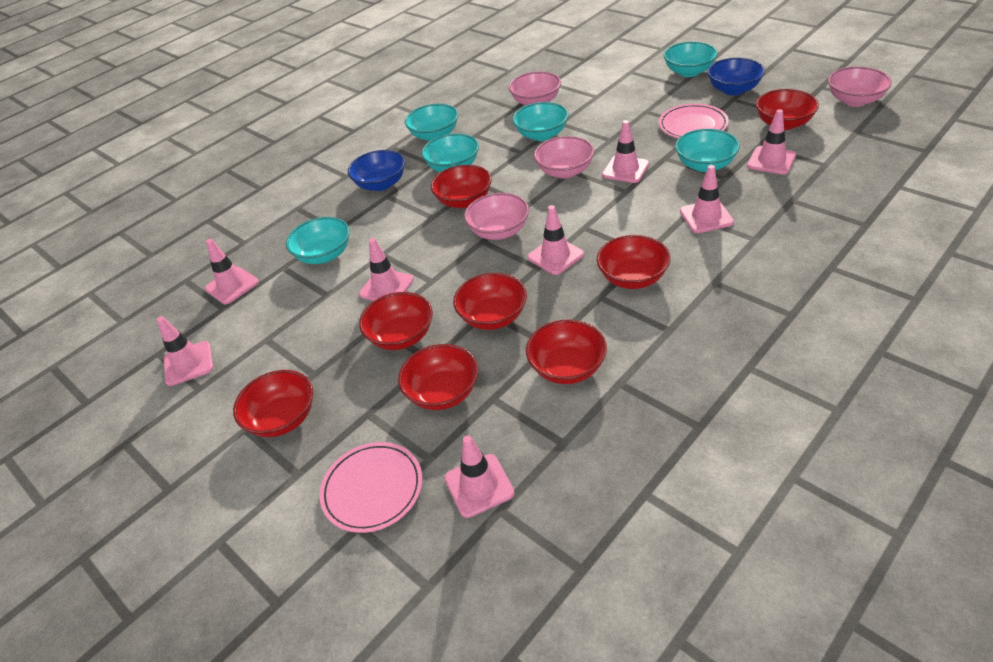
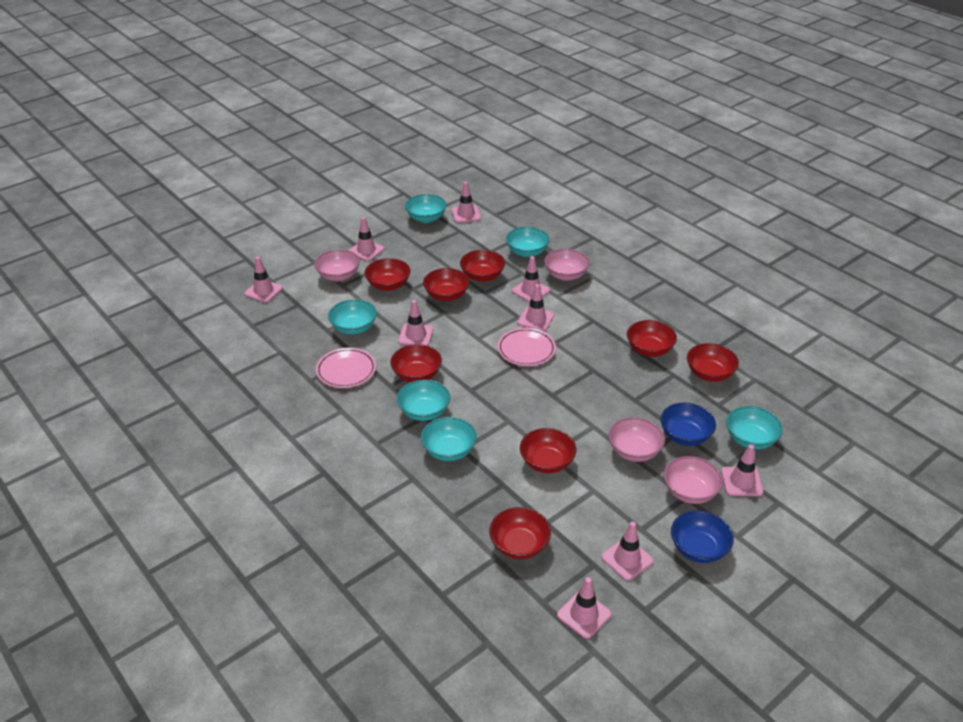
pink traffic cone: 8 -> 9

